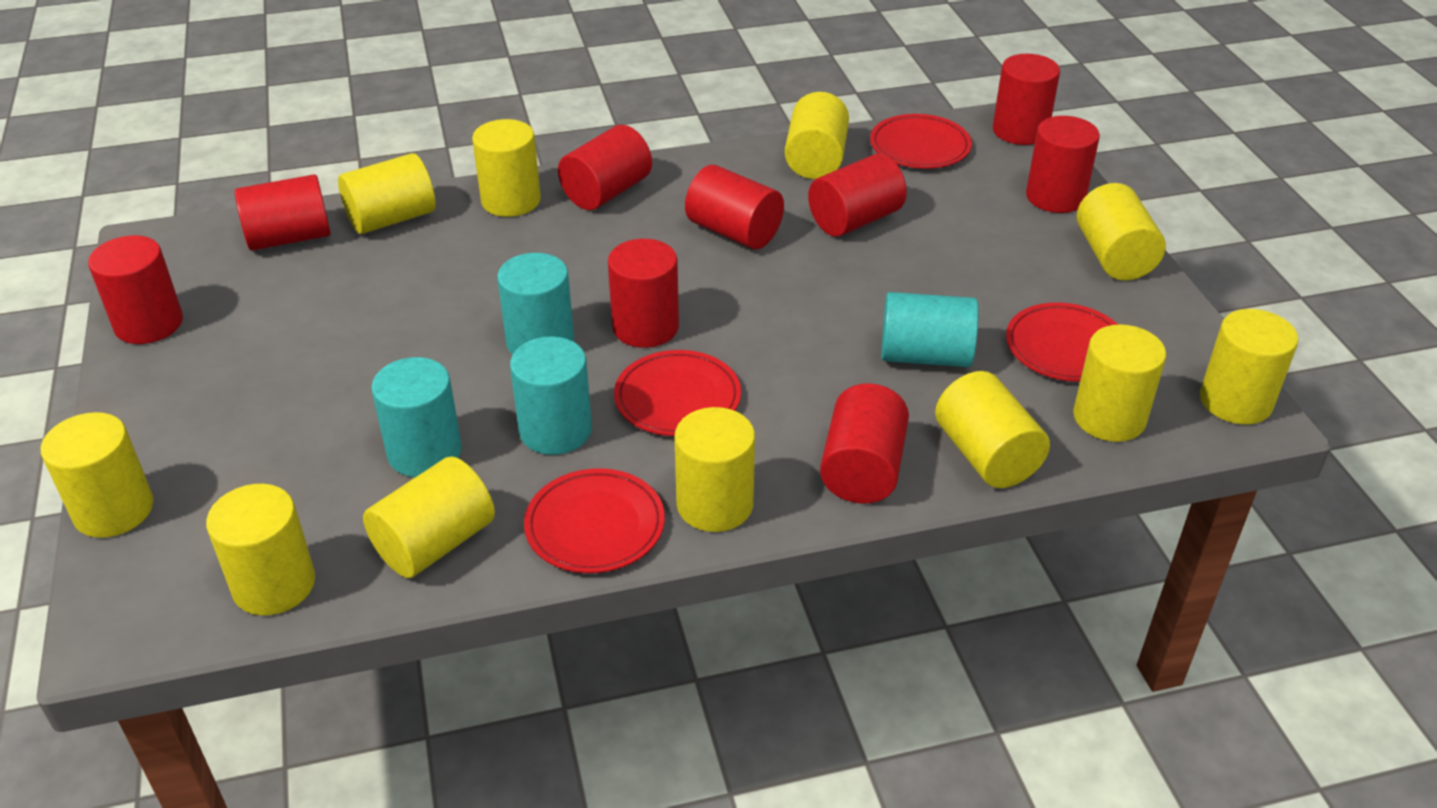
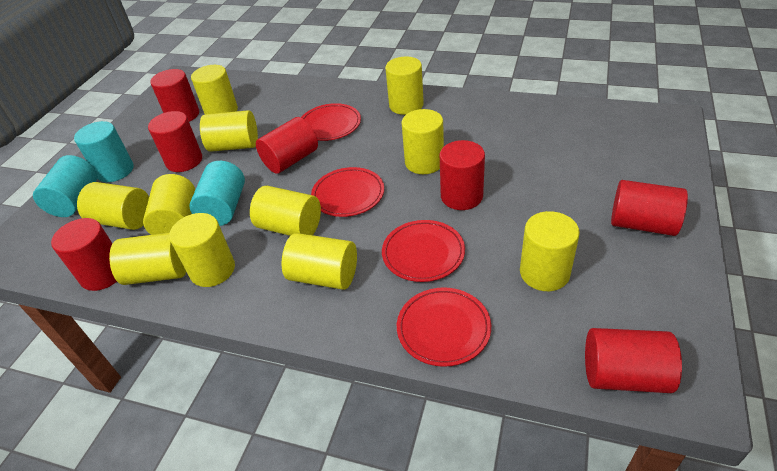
red cylinder: 9 -> 7
turquoise cylinder: 4 -> 3

